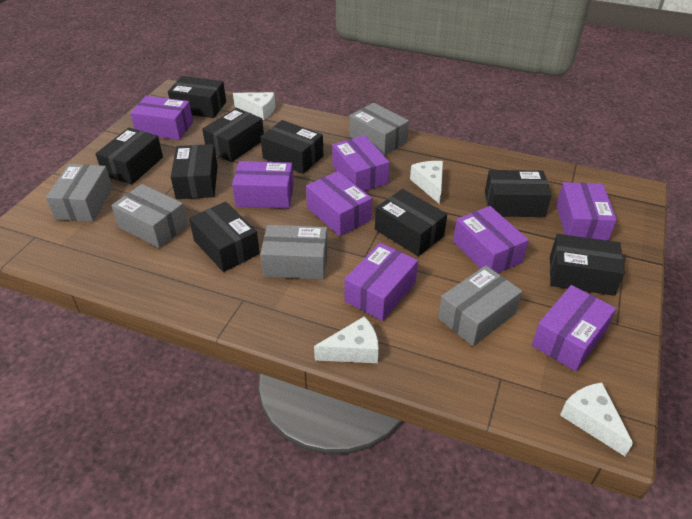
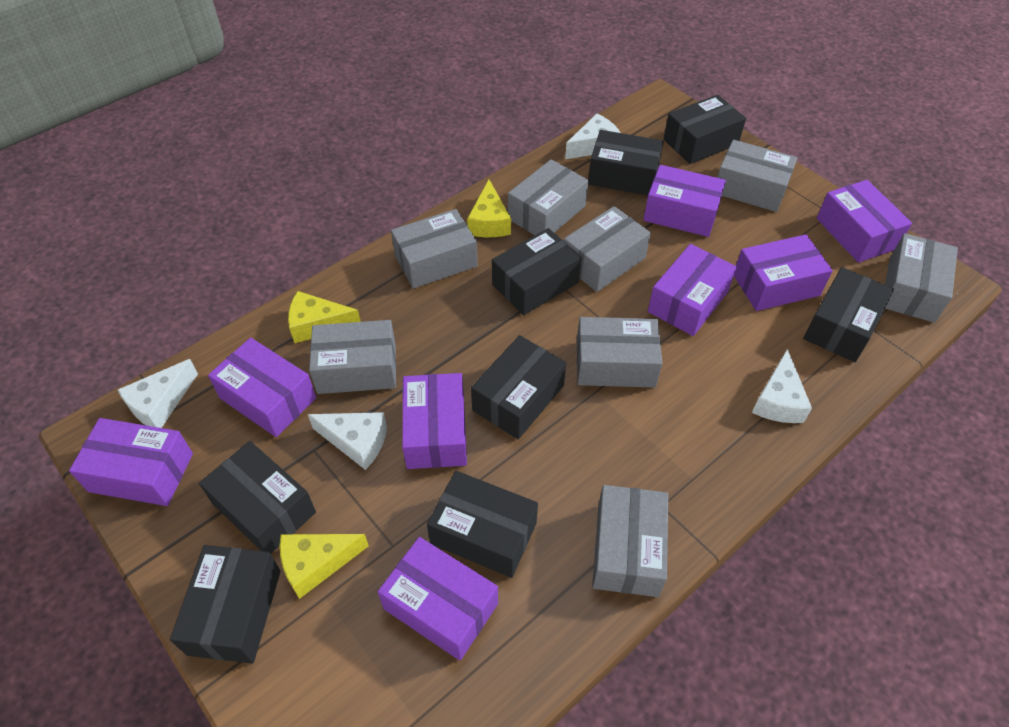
black box: 9 -> 8
grey box: 5 -> 8
yellow cheese: 0 -> 3

